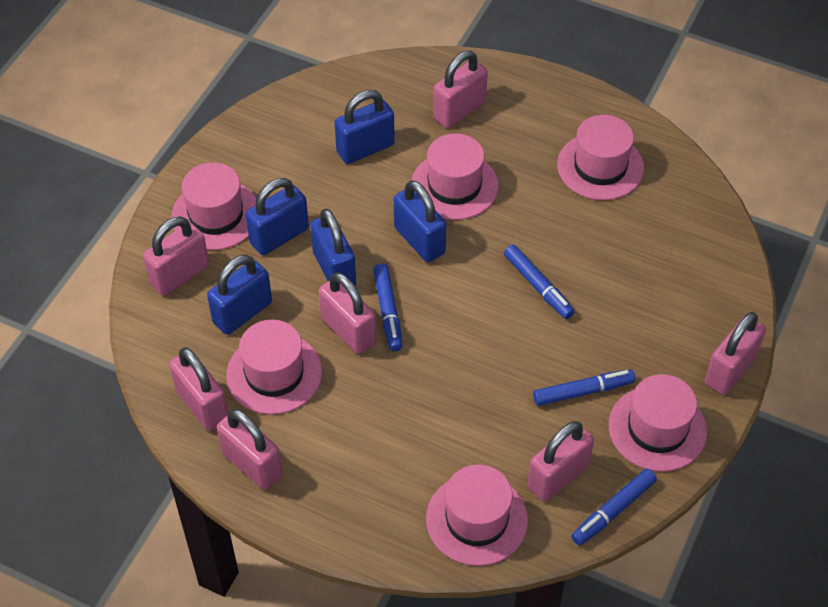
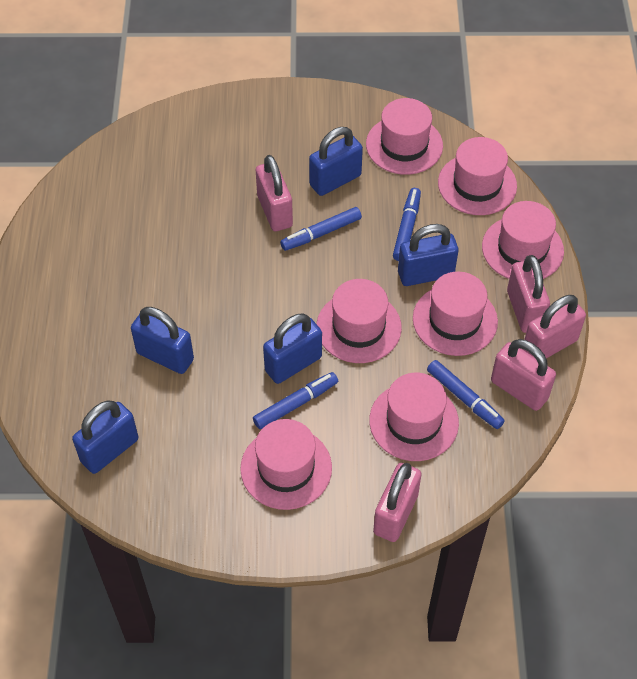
pink hat: 6 -> 7
pink padlock: 7 -> 5

